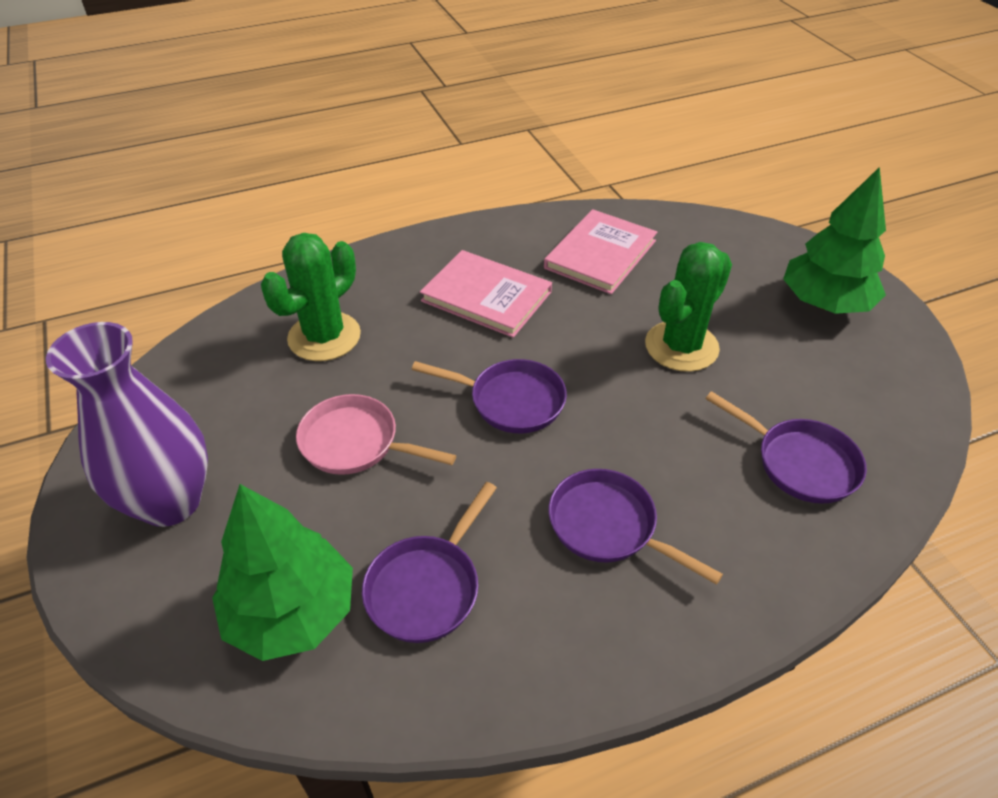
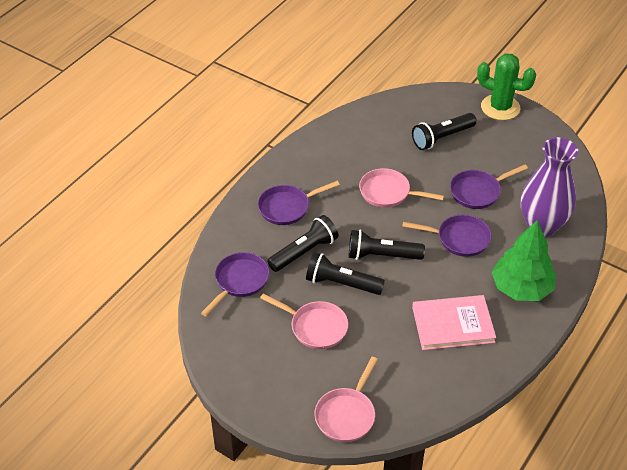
black flashlight: 0 -> 4
green cactus: 2 -> 1
green tree: 2 -> 1
pink book: 2 -> 1
pink pan: 1 -> 3

